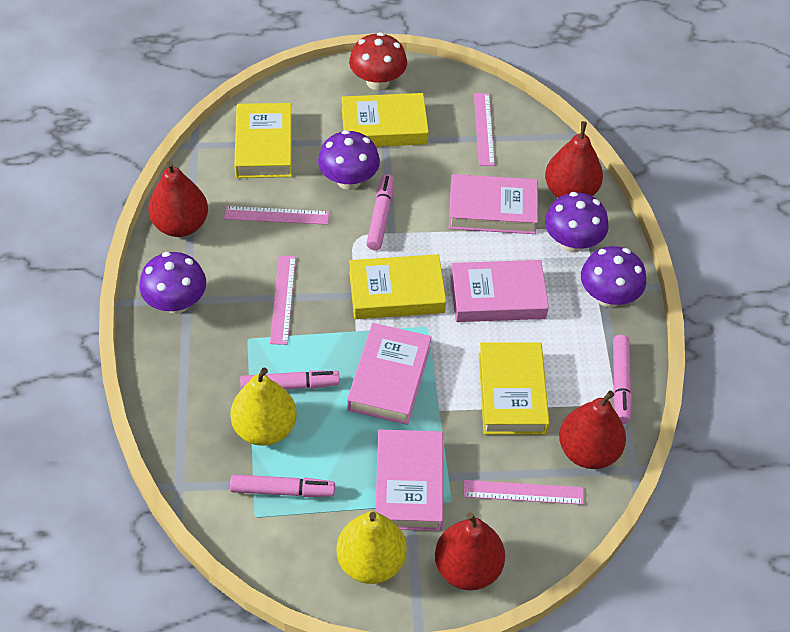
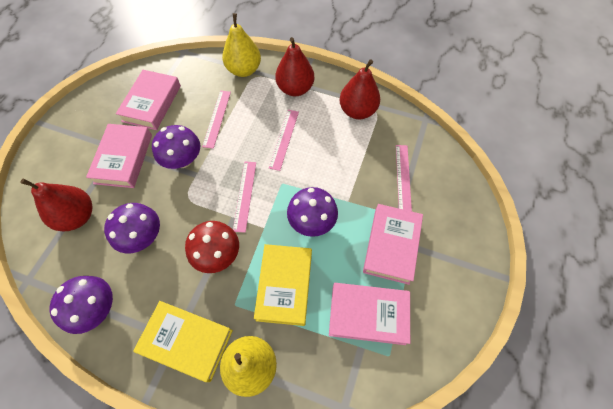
pink marker: 4 -> 0
red pear: 4 -> 3
yellow book: 4 -> 2

